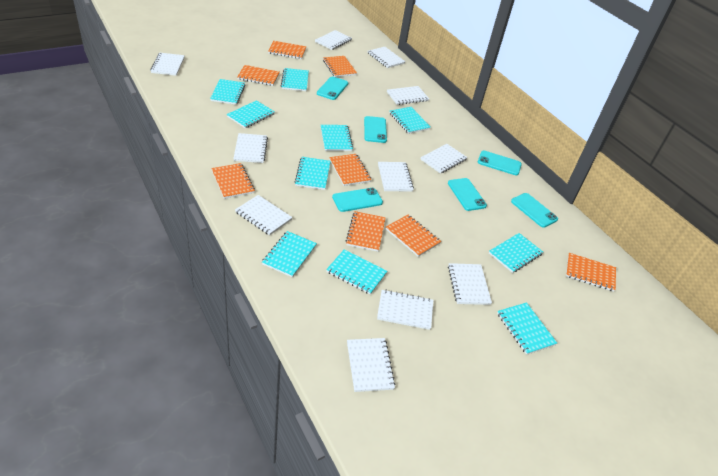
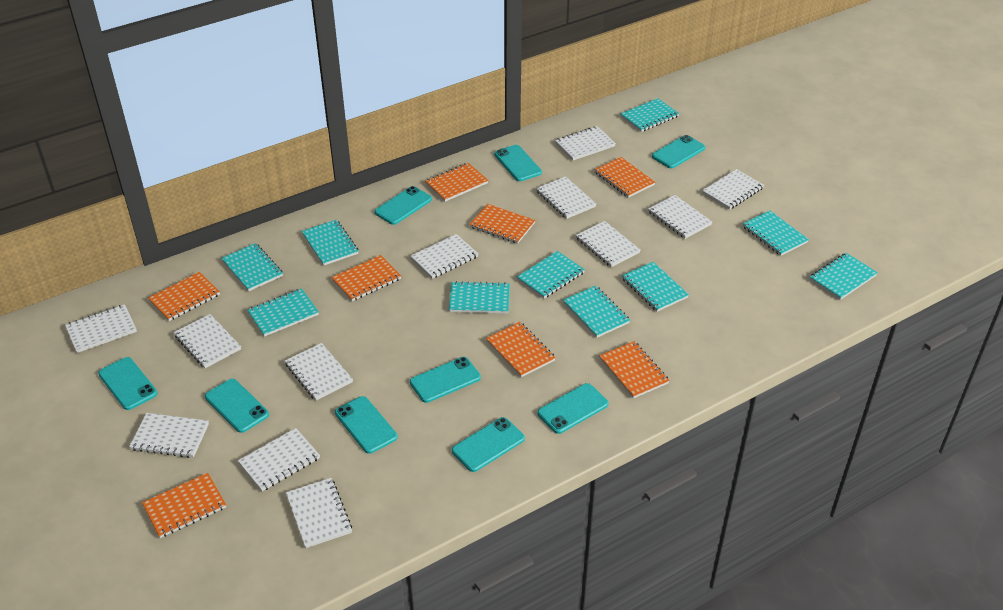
turquoise phone: 6 -> 9
white notebook: 11 -> 12

